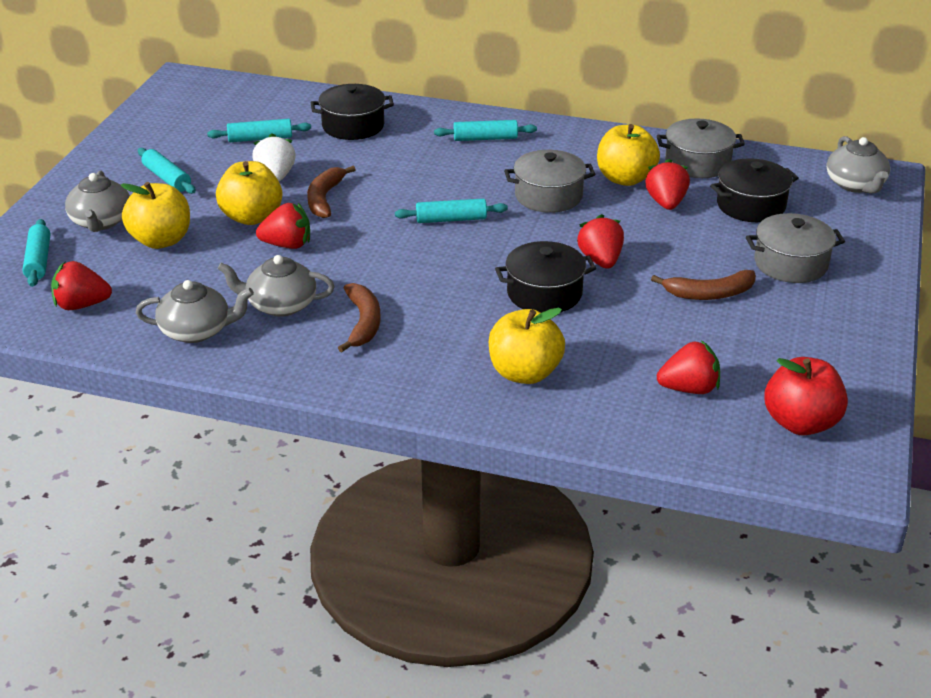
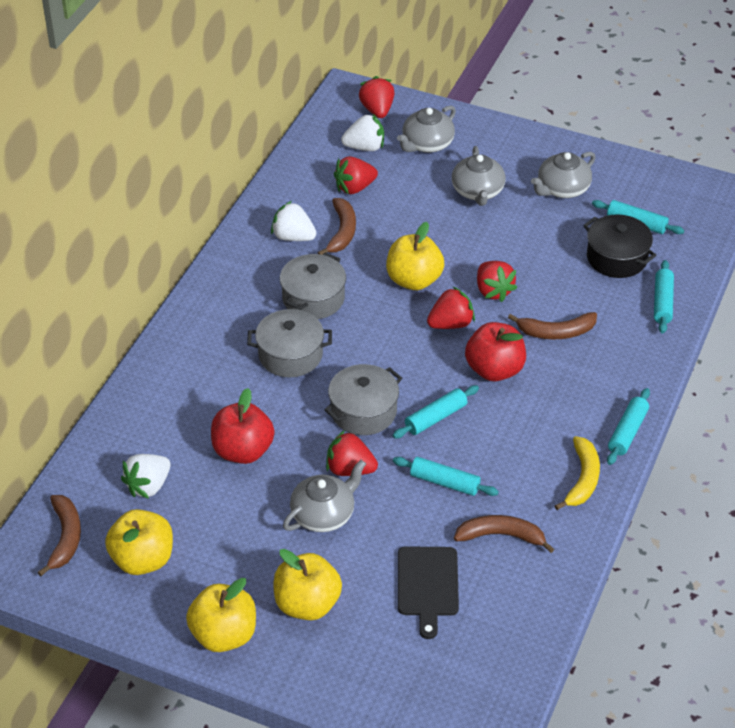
black cutting board: 0 -> 1
black pot: 3 -> 1
brown banana: 3 -> 4
red apple: 1 -> 2
white strawberry: 1 -> 3
yellow banana: 0 -> 1

